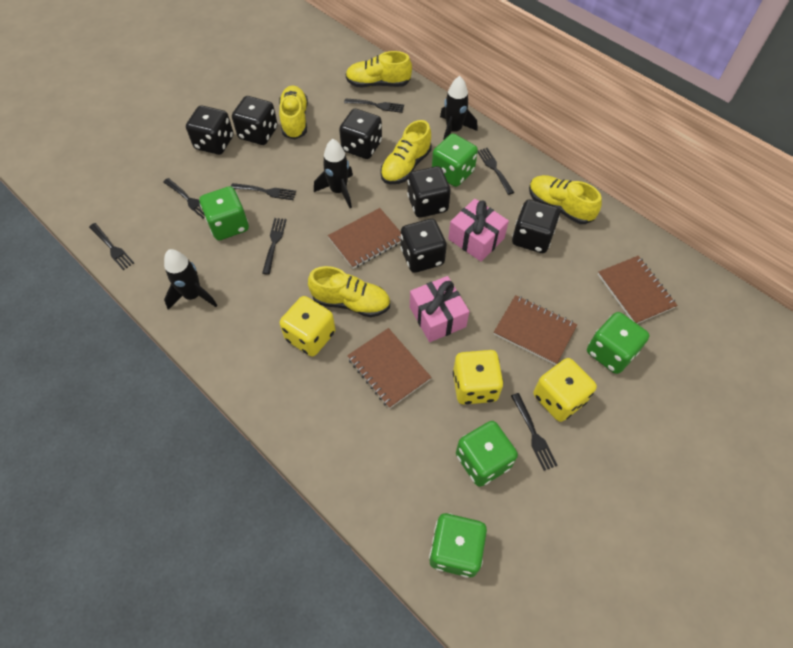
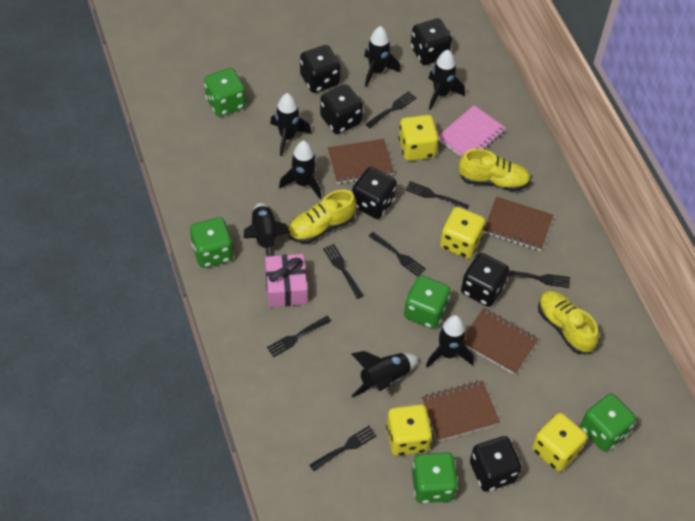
black rocket: 3 -> 7
pink gift: 2 -> 1
pink notebook: 0 -> 1
yellow dice: 3 -> 4
yellow shoe: 5 -> 3

